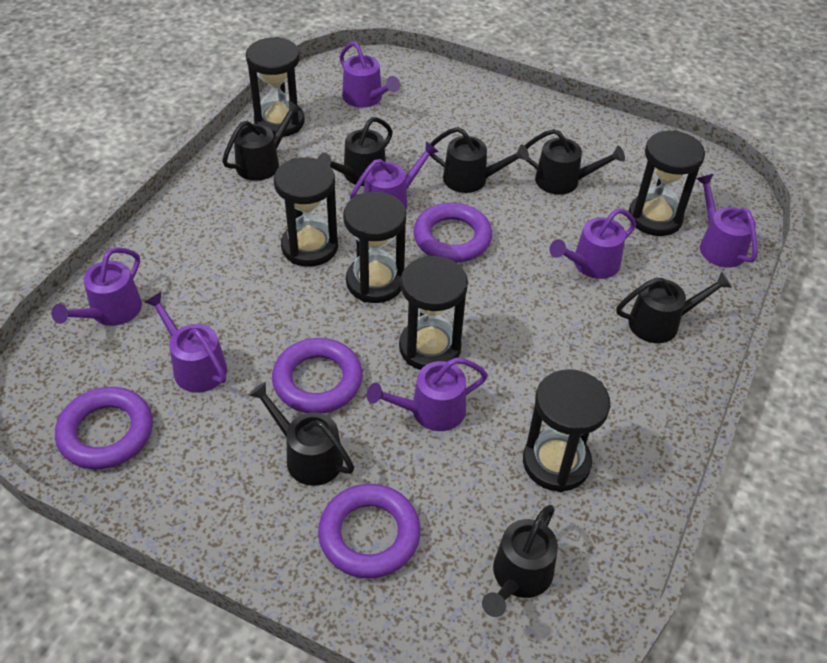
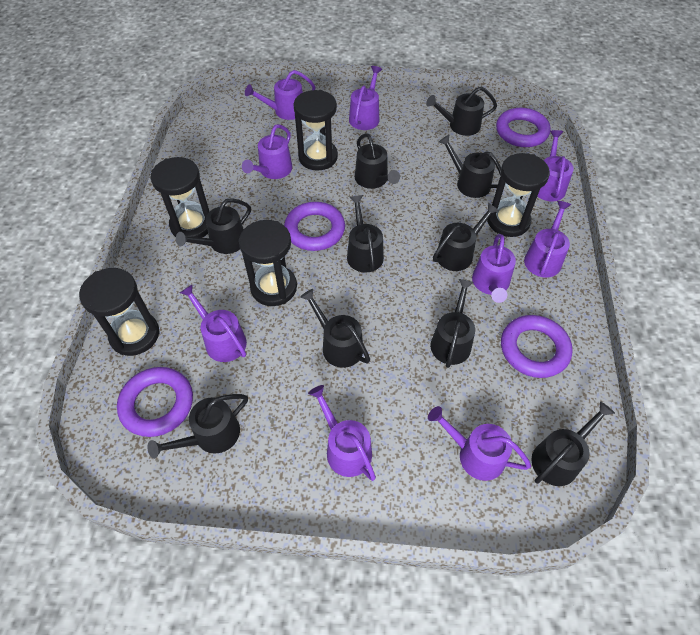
black hourglass: 6 -> 5
black watering can: 7 -> 10
purple watering can: 7 -> 9

